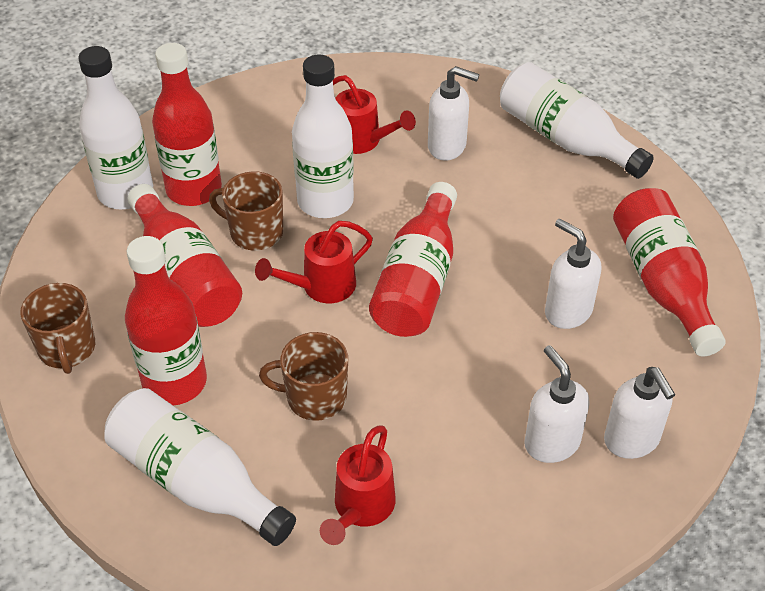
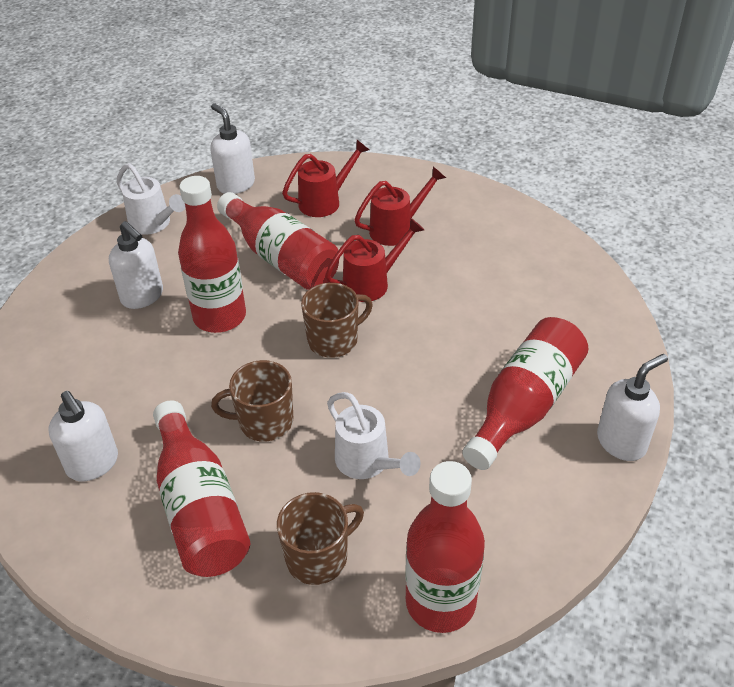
white bottle: 4 -> 0
white watering can: 0 -> 2

